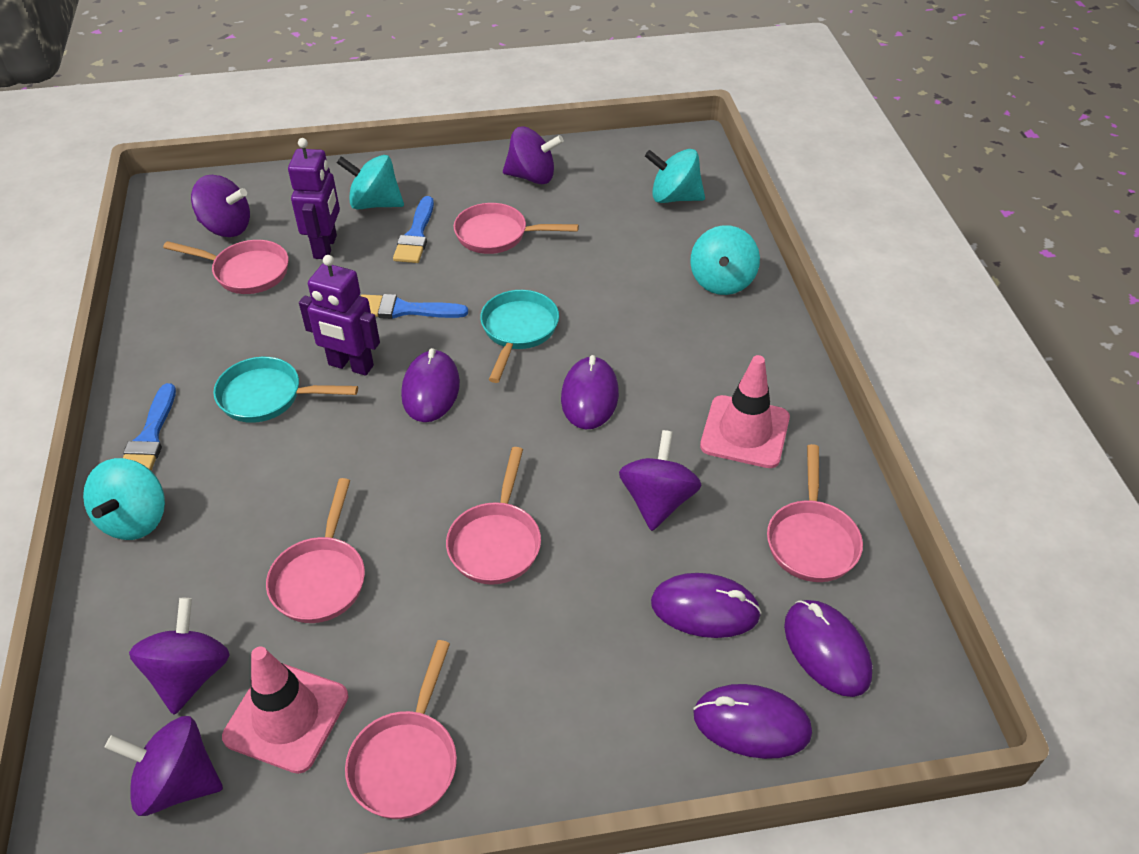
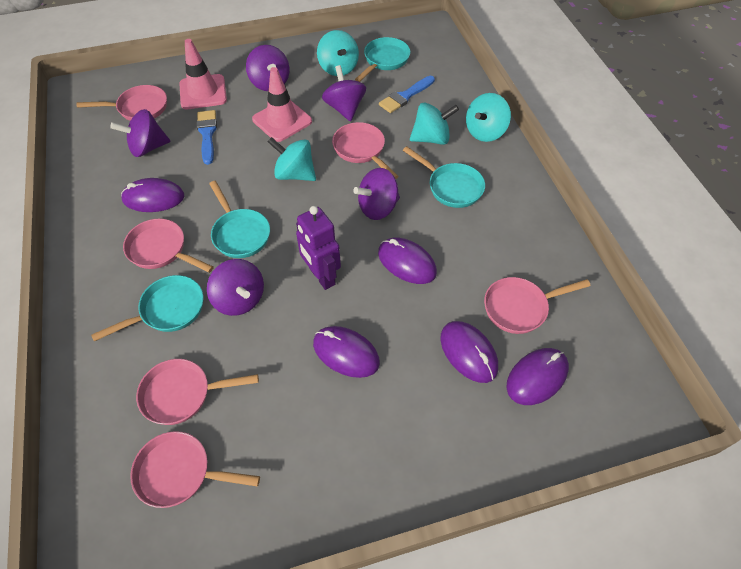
blue brush: 3 -> 2
purple robot: 2 -> 1
turquoise pan: 2 -> 4

